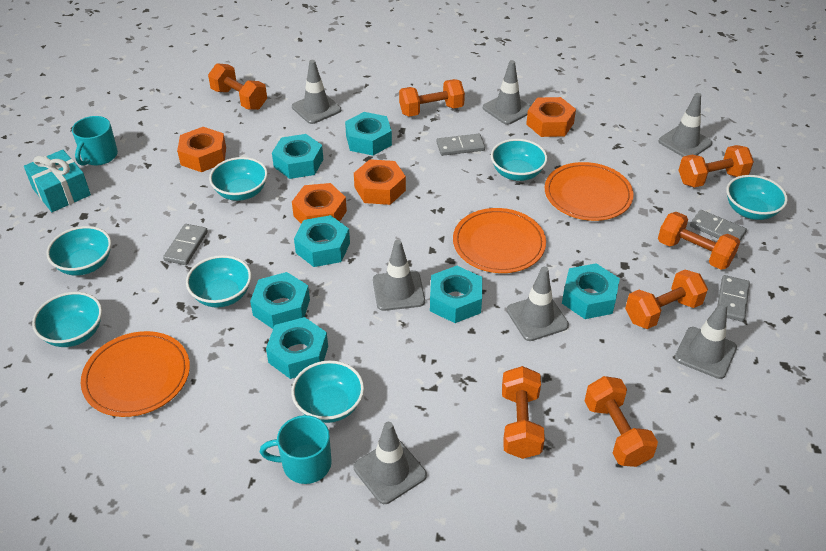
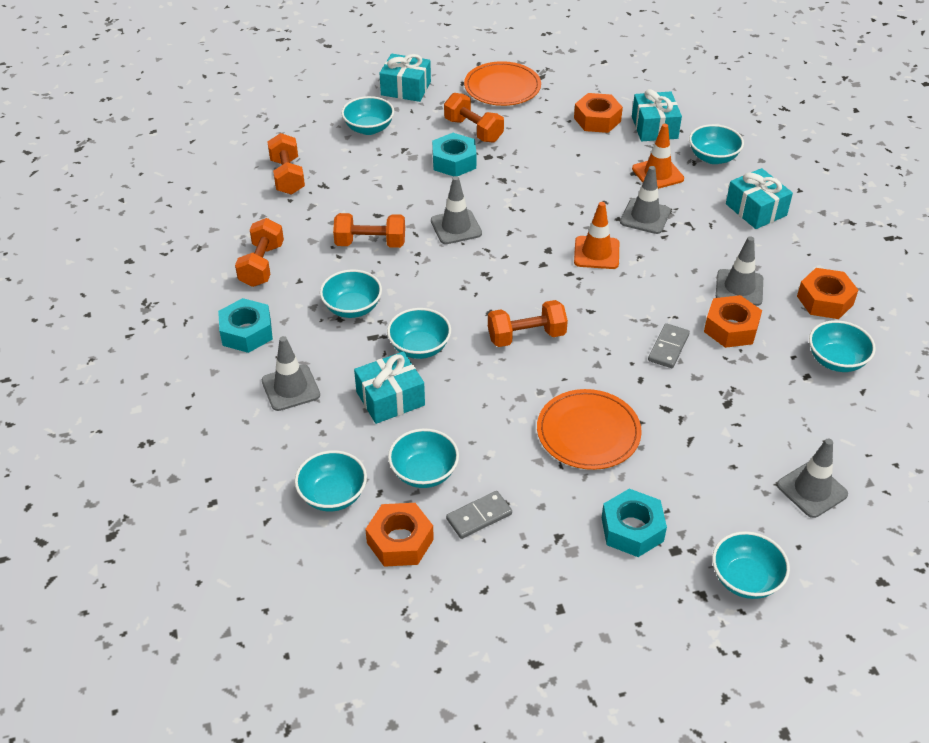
grey domino: 4 -> 2
grey traffic cone: 7 -> 5
orange dumbbell: 7 -> 5
orange plate: 3 -> 2
orange traffic cone: 0 -> 2
turquoise bowl: 7 -> 8
turquoise gift: 1 -> 4
turquoise mug: 2 -> 0
turquoise nut: 7 -> 3

